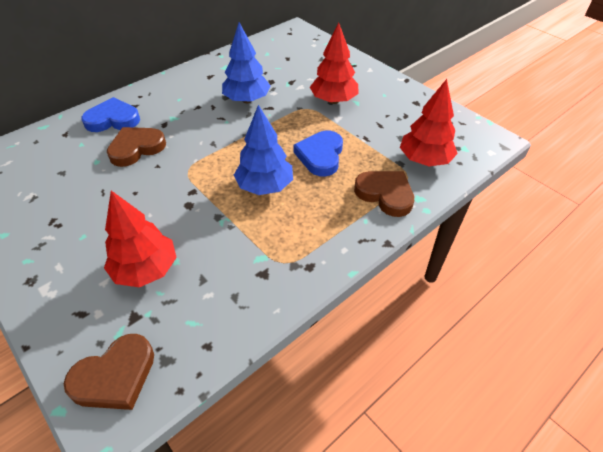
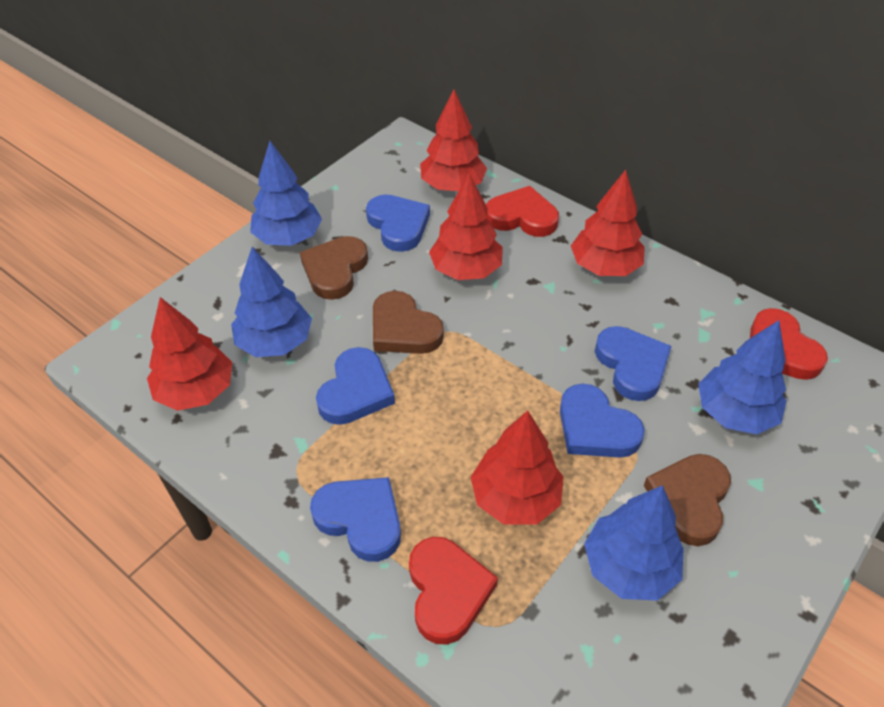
blue heart: 2 -> 5
blue tree: 2 -> 4
red heart: 0 -> 3
red tree: 3 -> 5

